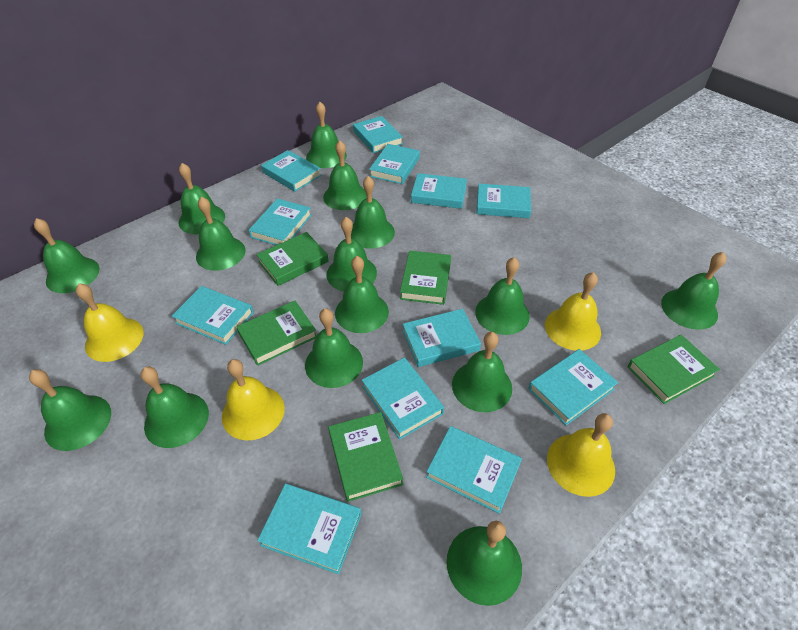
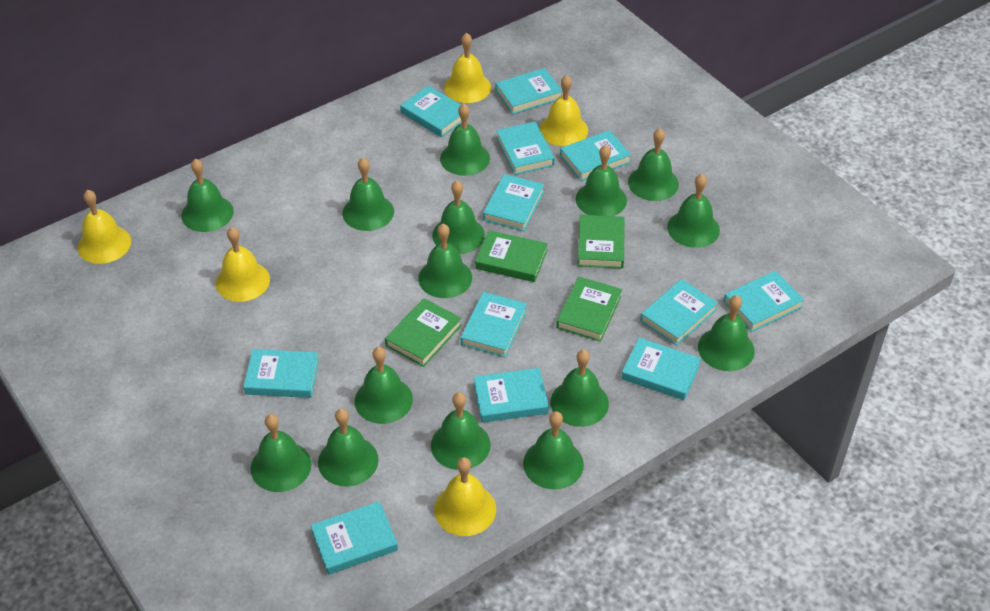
green book: 5 -> 4
yellow bell: 4 -> 5

